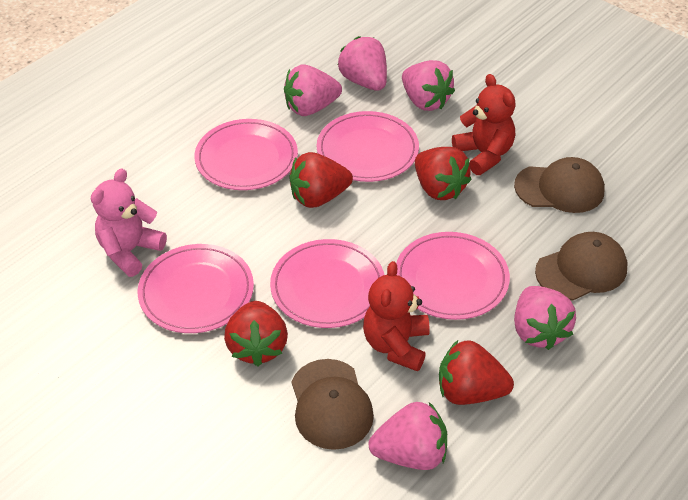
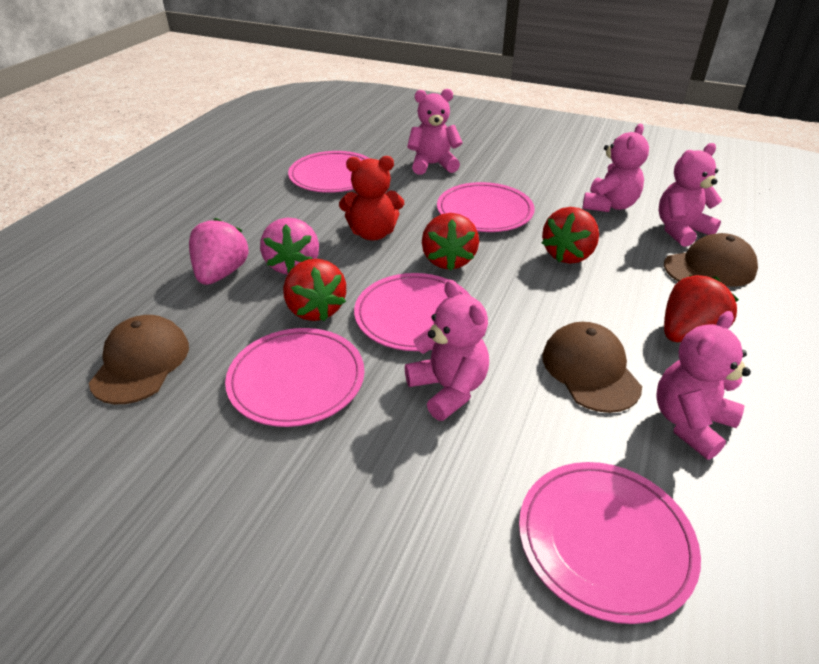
pink strawberry: 5 -> 2
pink teddy bear: 1 -> 5
red teddy bear: 2 -> 1

